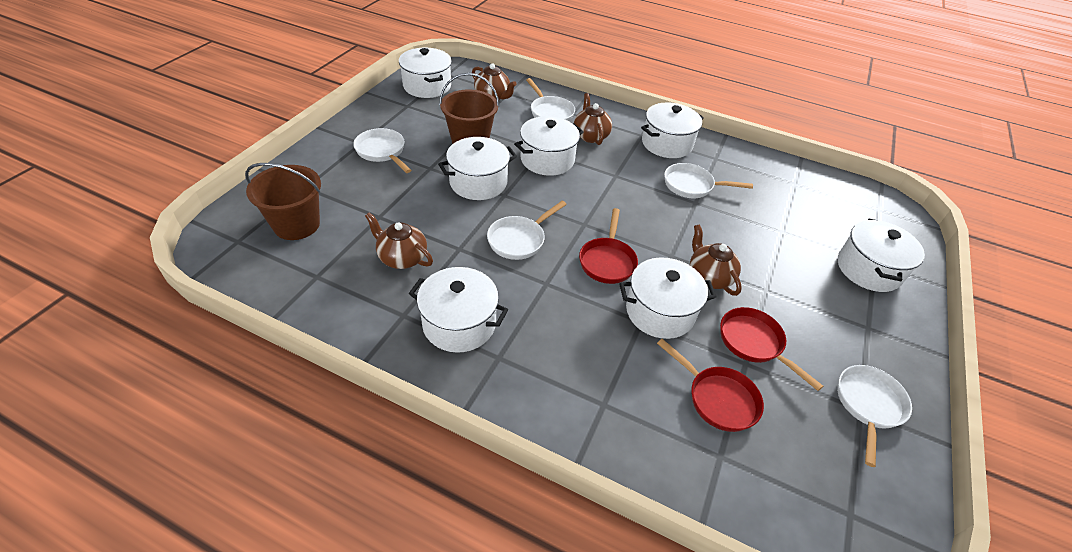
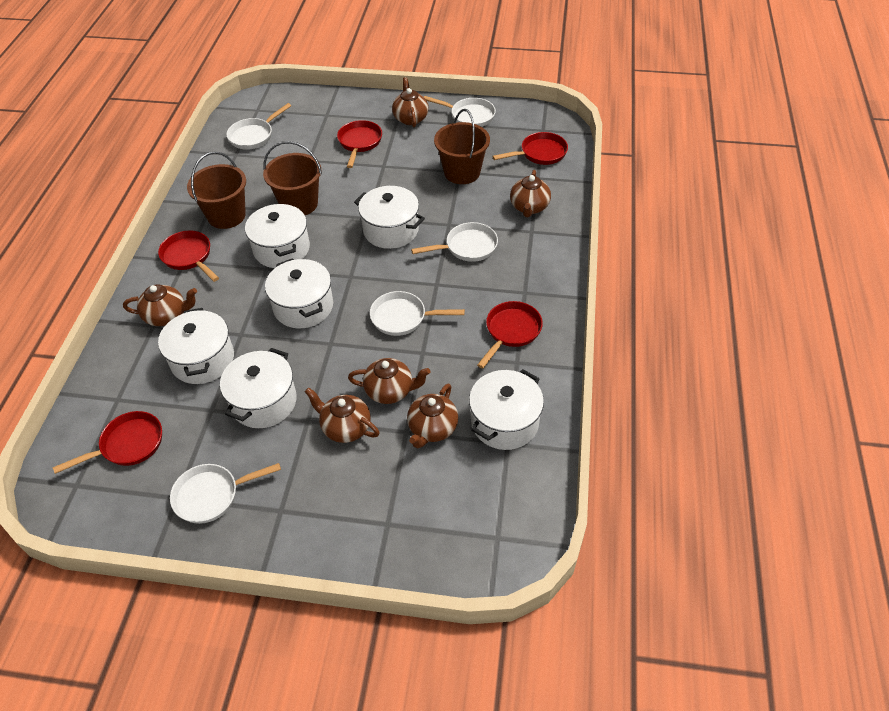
brown bucket: 2 -> 3
brown teapot: 4 -> 6
red pan: 3 -> 5
white pot: 7 -> 6

